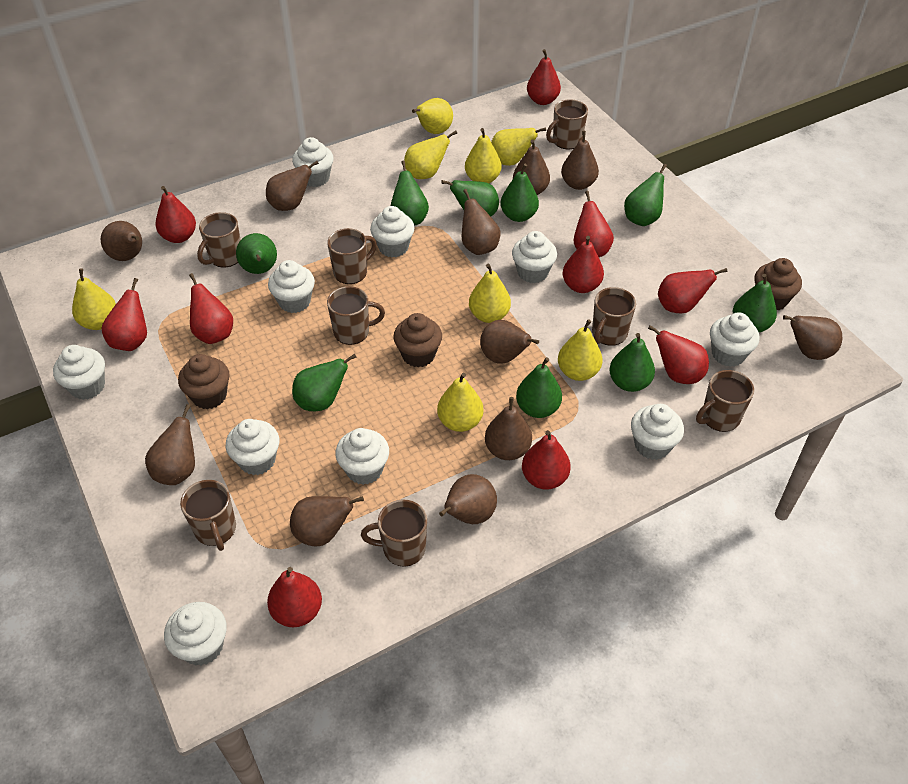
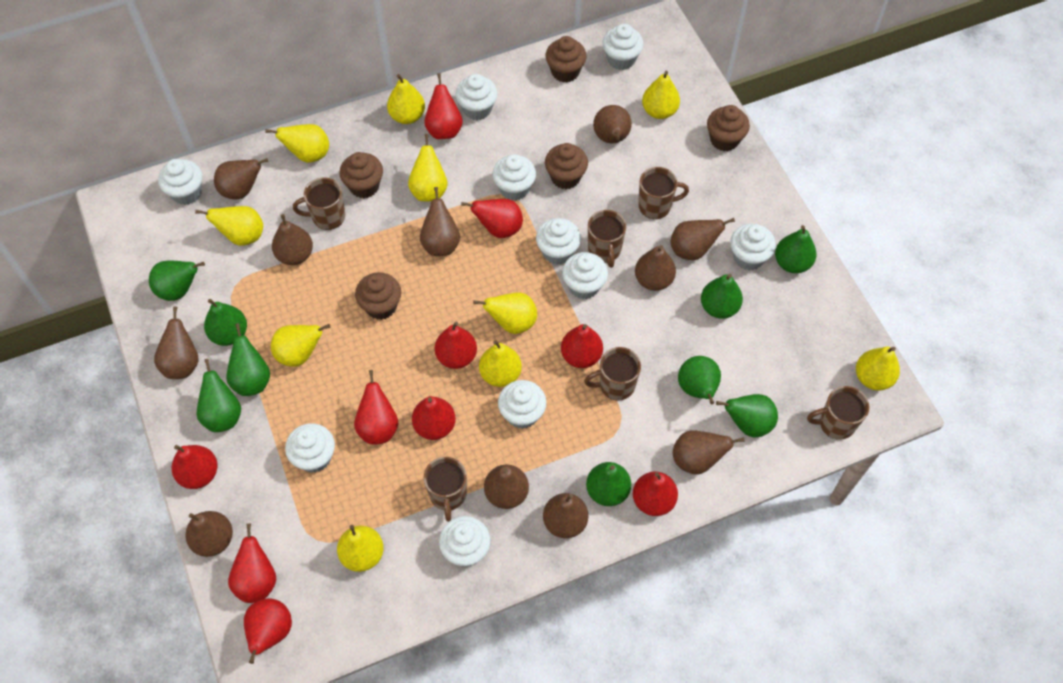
brown cupcake: 3 -> 5
brown mug: 8 -> 6
yellow pear: 8 -> 10

